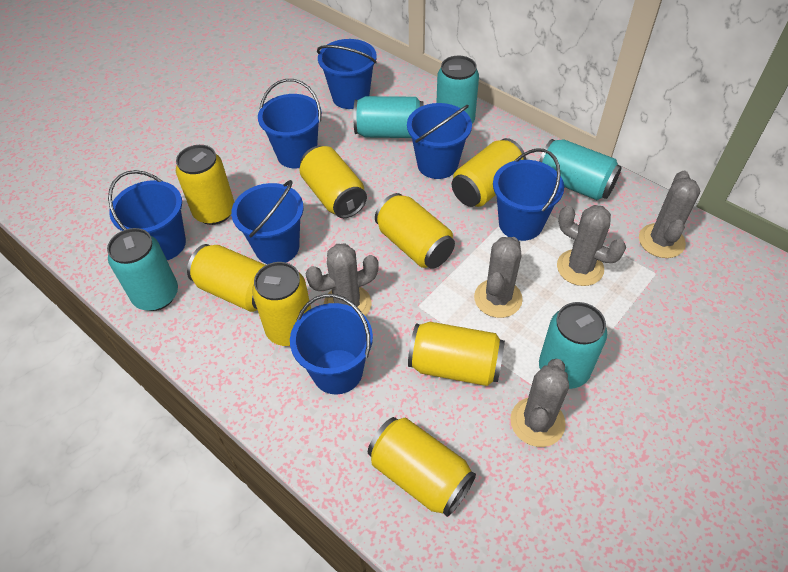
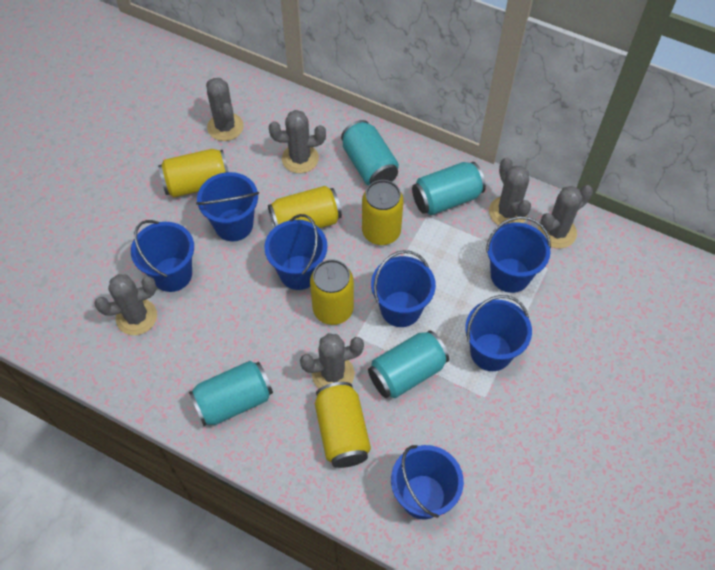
grey cactus: 5 -> 6
turquoise can: 5 -> 4
yellow can: 8 -> 5

